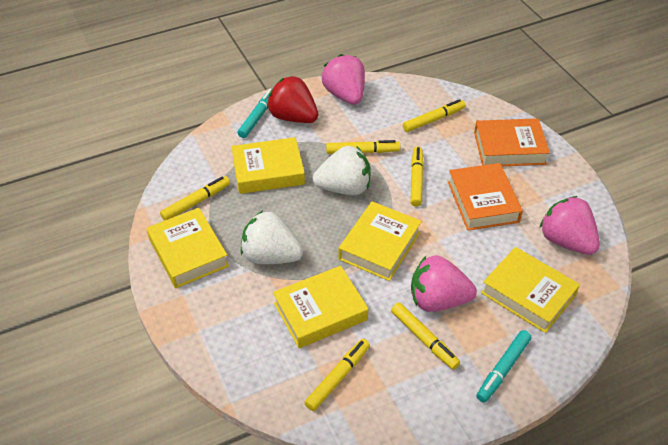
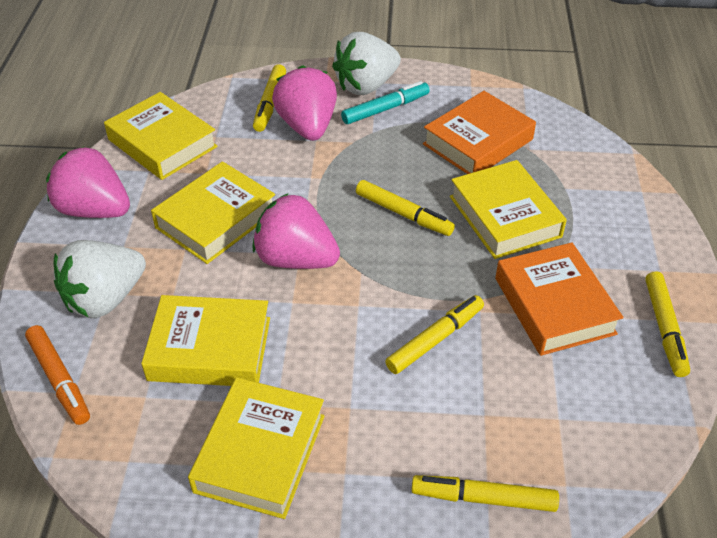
orange marker: 0 -> 1
red strawberry: 1 -> 0
turquoise marker: 2 -> 1
yellow marker: 6 -> 5

